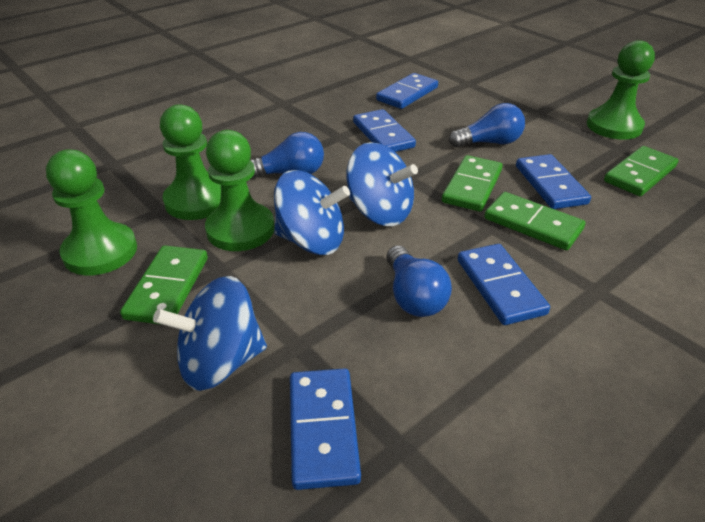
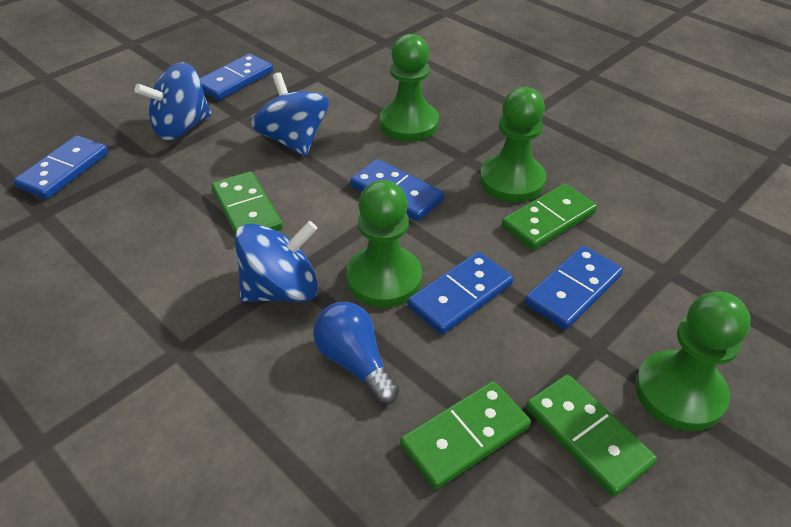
blue light bulb: 3 -> 1

